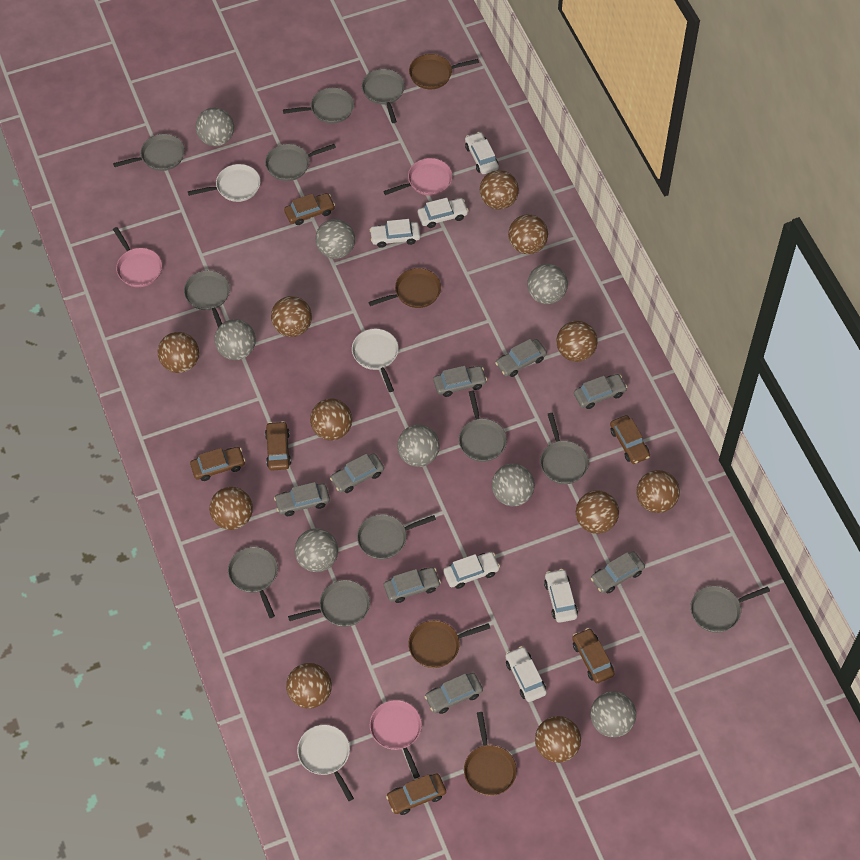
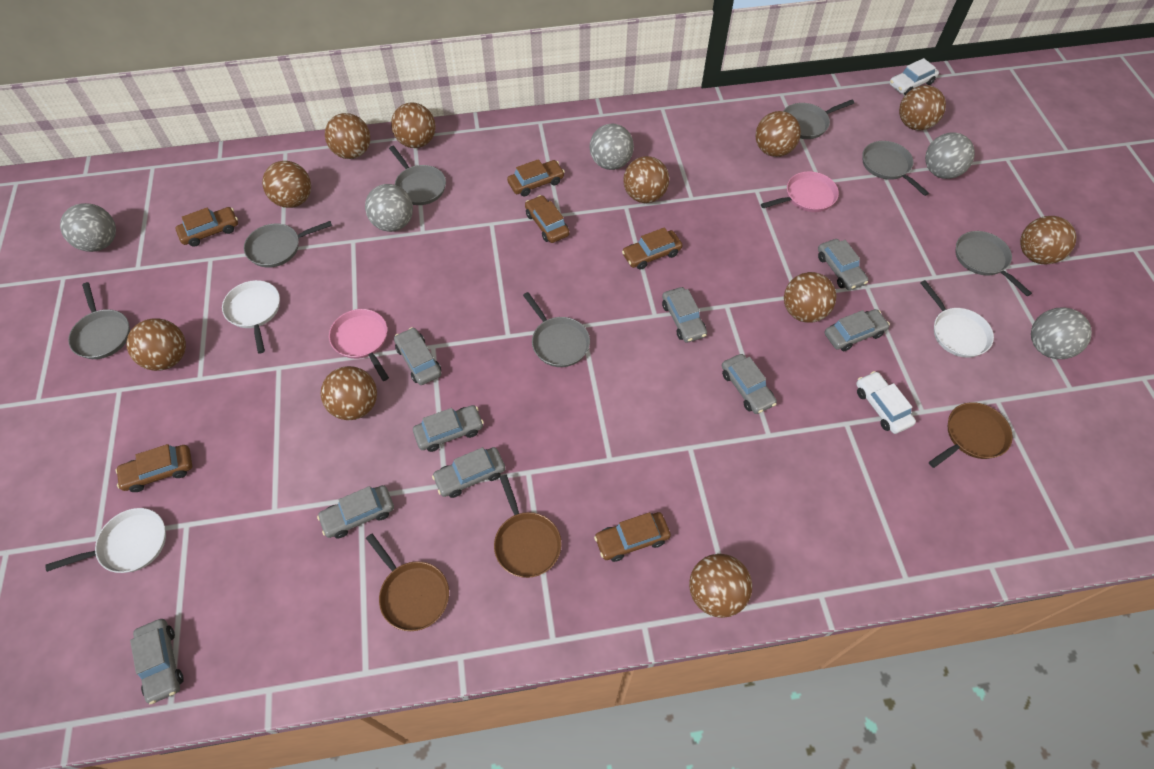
brown pan: 4 -> 3
grey ball: 8 -> 5
grey car: 8 -> 9
grey pan: 11 -> 7
pink pan: 3 -> 2
white car: 6 -> 2

